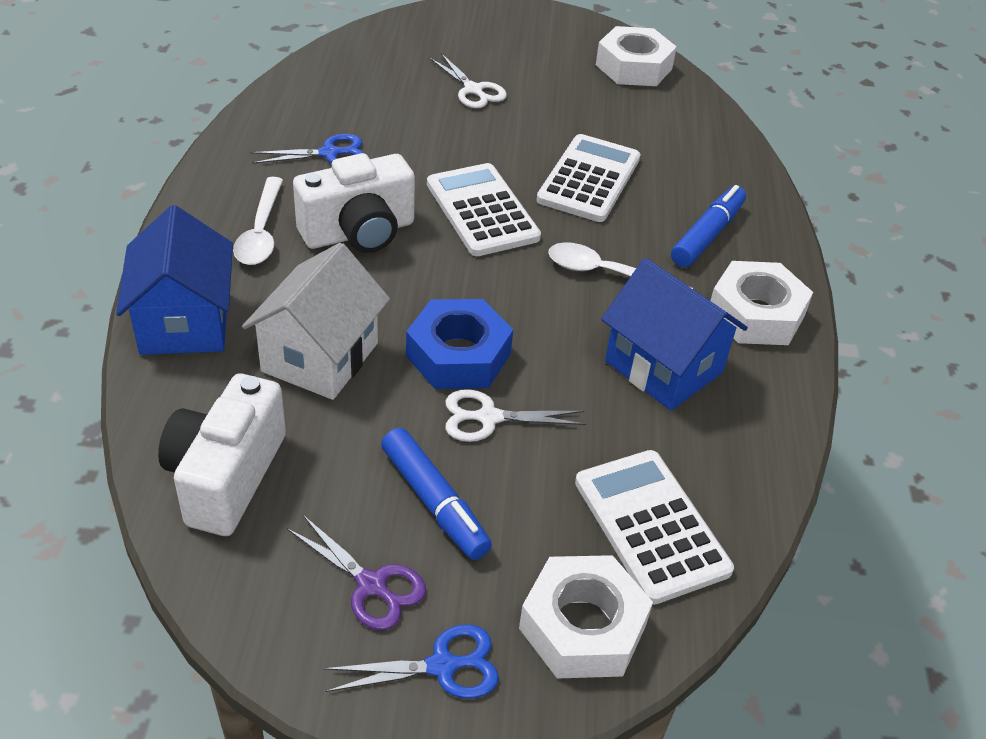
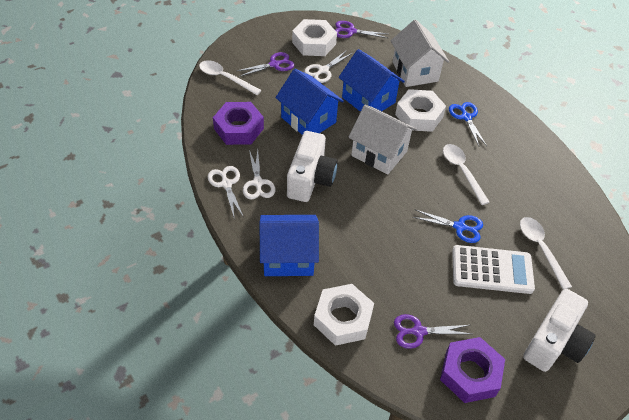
blue house: 2 -> 3
blue marker: 2 -> 0
blue nut: 1 -> 0
purple nut: 0 -> 2
purple scissors: 1 -> 3
white calculator: 3 -> 1
white house: 1 -> 2
white scissors: 2 -> 3
white spoon: 2 -> 3

